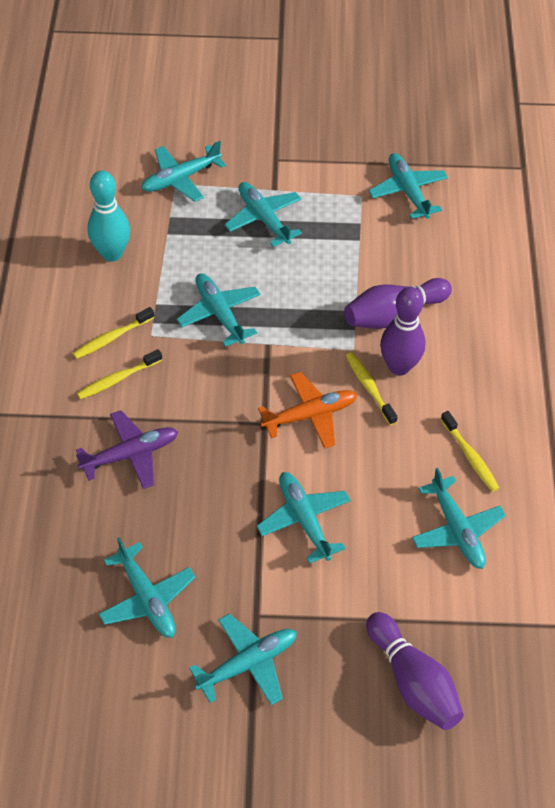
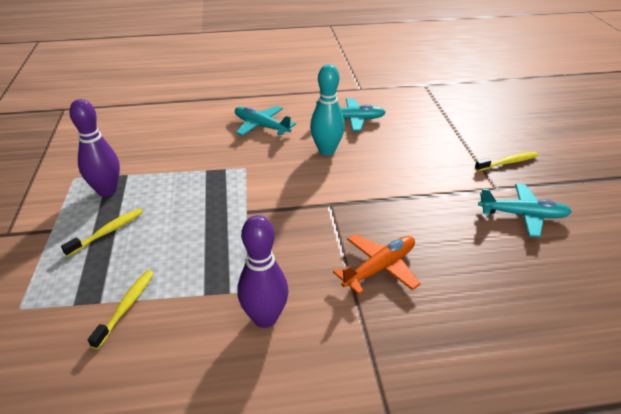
purple bowling pin: 3 -> 2
purple plane: 1 -> 0
turquoise plane: 8 -> 3
yellow toothbrush: 4 -> 3

